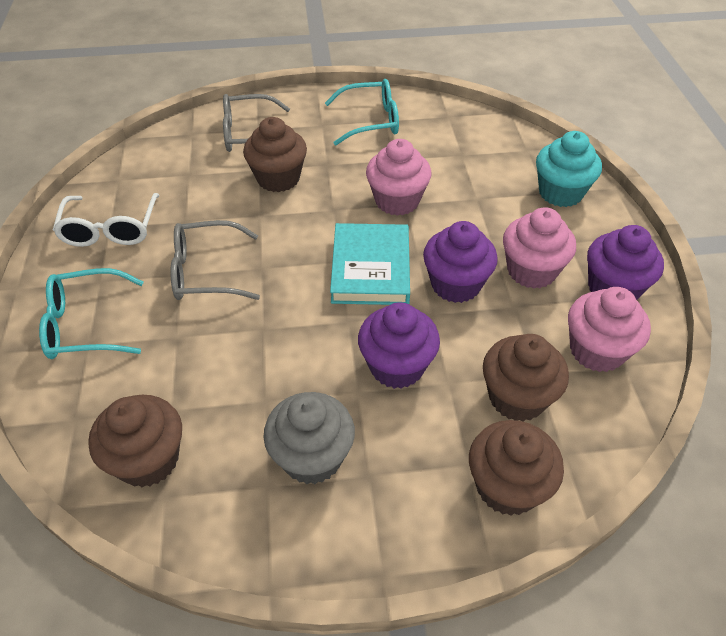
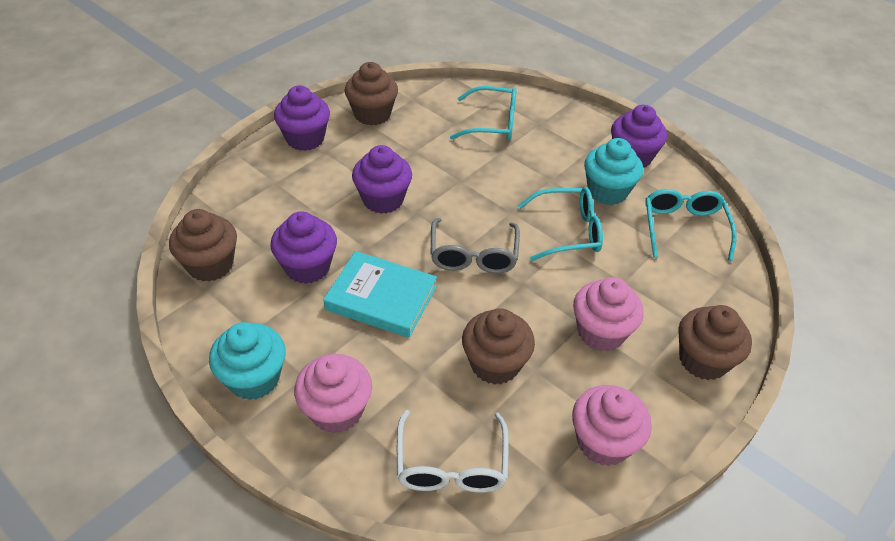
grey cupcake: 1 -> 0
grey glasses: 2 -> 1
purple cupcake: 3 -> 4
turquoise cupcake: 1 -> 2
turquoise glasses: 2 -> 3

